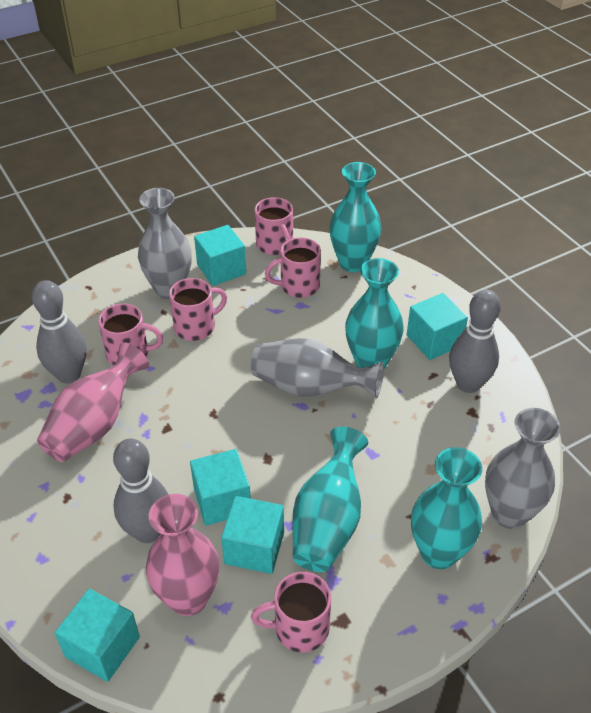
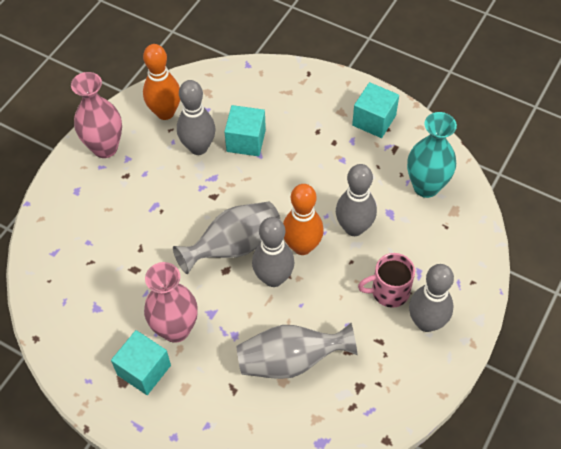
grey bowling pin: 3 -> 4
grey vase: 3 -> 2
orange bowling pin: 0 -> 2
pink mug: 5 -> 1
turquoise cube: 5 -> 3
turquoise vase: 4 -> 1

